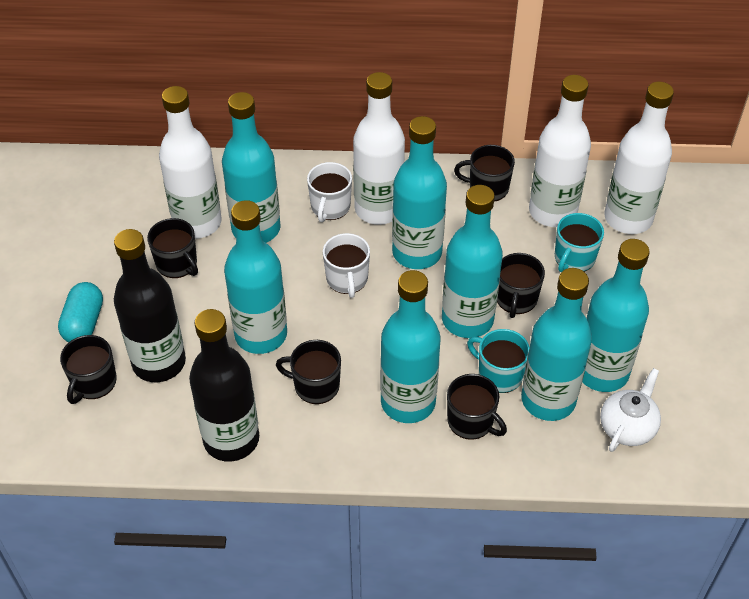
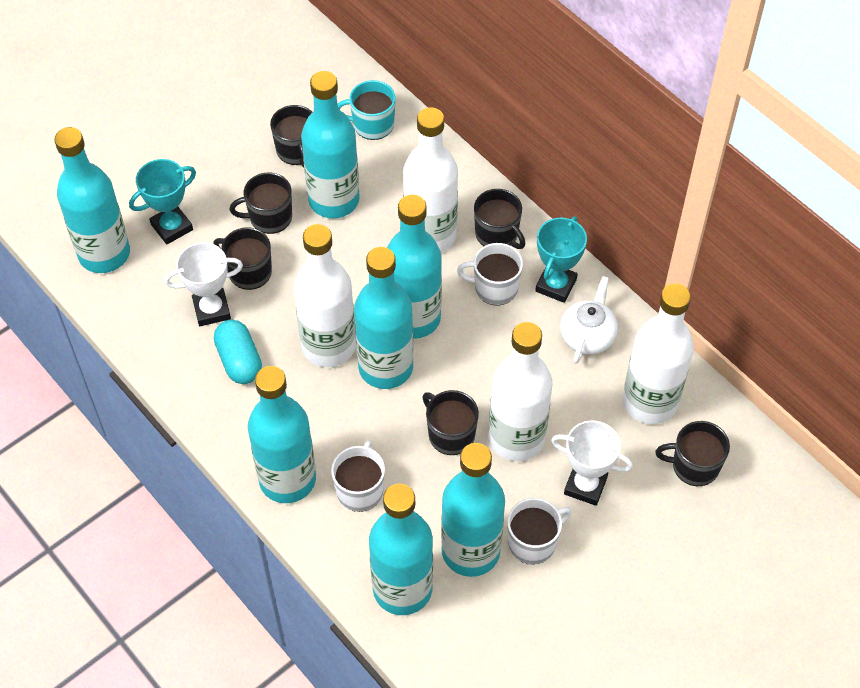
black bottle: 2 -> 0
turquoise mug: 2 -> 1
turquoise trophy: 0 -> 2
white mug: 2 -> 3
white trophy: 0 -> 2

